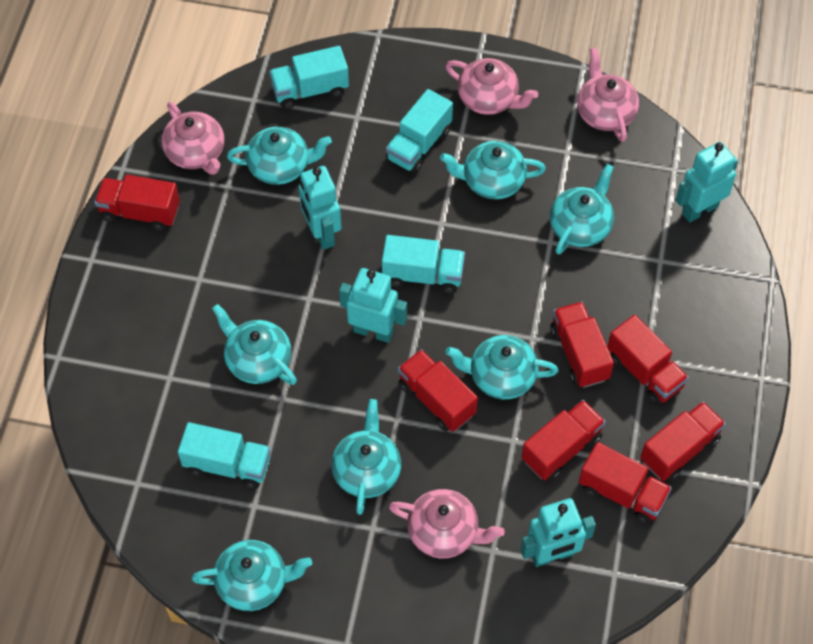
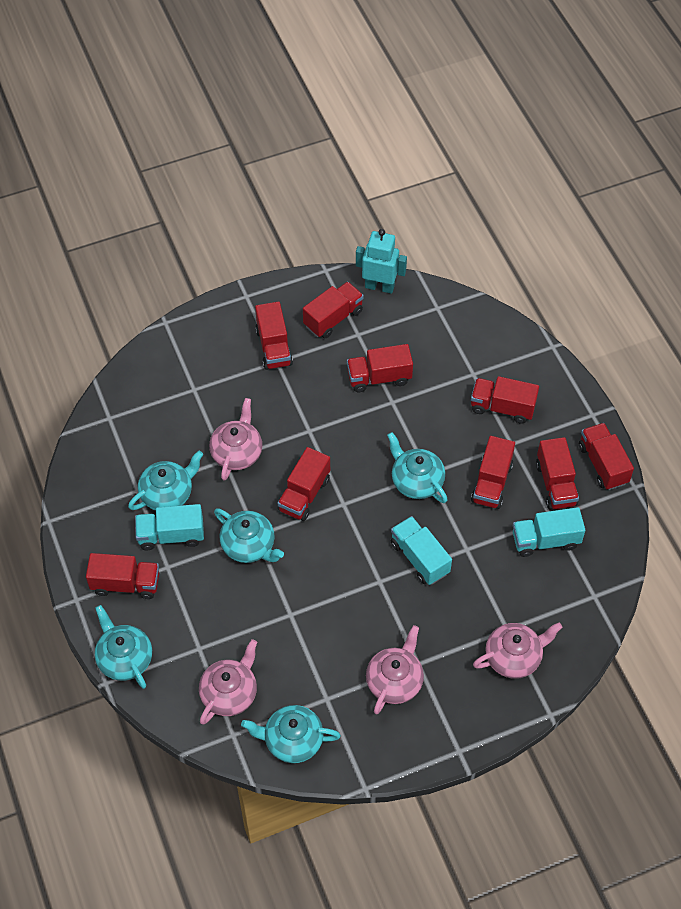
red truck: 7 -> 9
turquoise robot: 4 -> 1
turquoise teapot: 7 -> 5
turquoise truck: 4 -> 3

